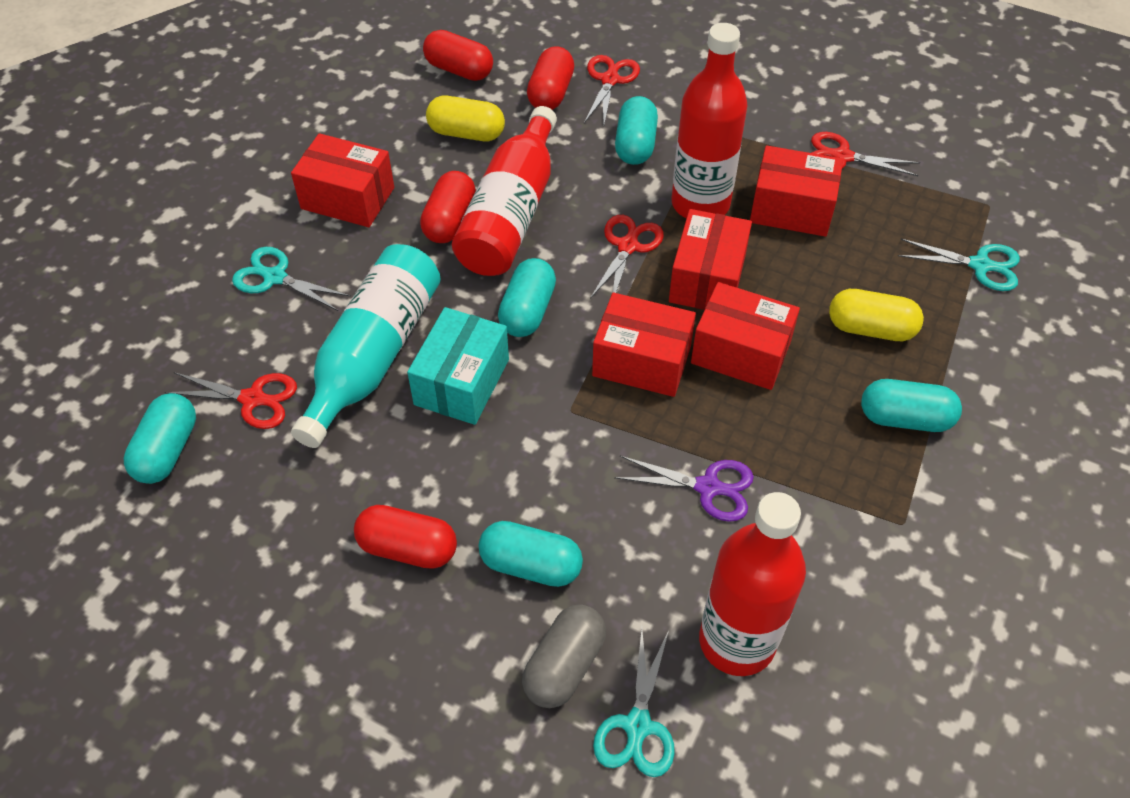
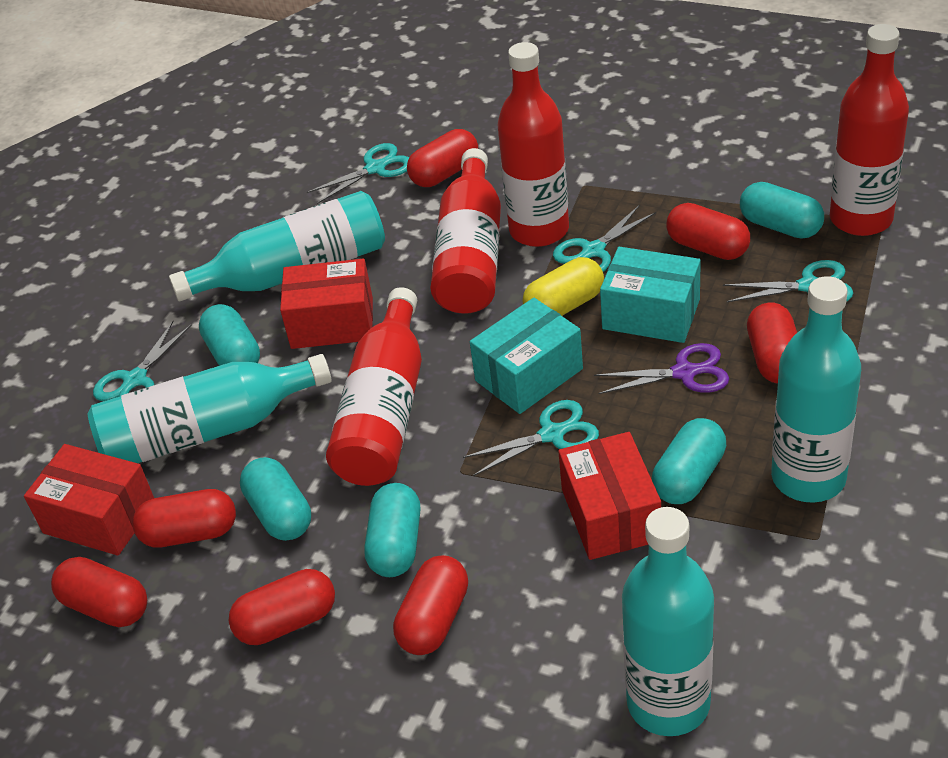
grey capsule: 1 -> 0
red bottle: 3 -> 4
red box: 5 -> 3
red capsule: 4 -> 7
red scissors: 4 -> 0
turquoise bottle: 1 -> 4
turquoise box: 1 -> 2
turquoise scissors: 3 -> 5
yellow capsule: 2 -> 1

